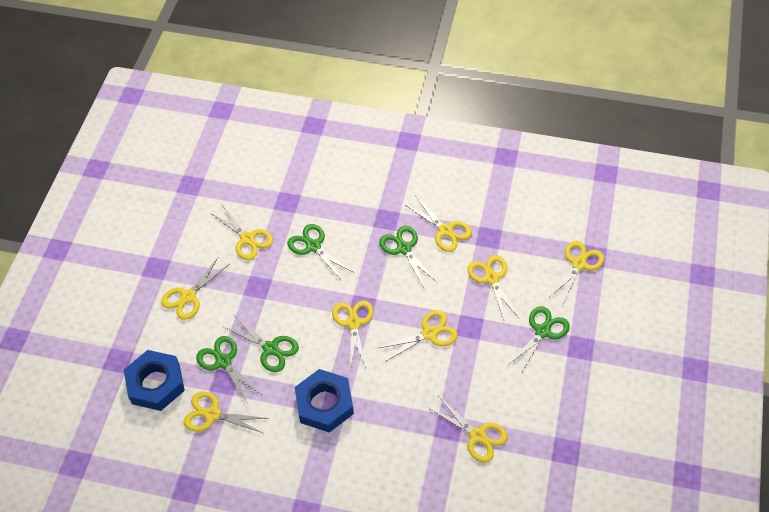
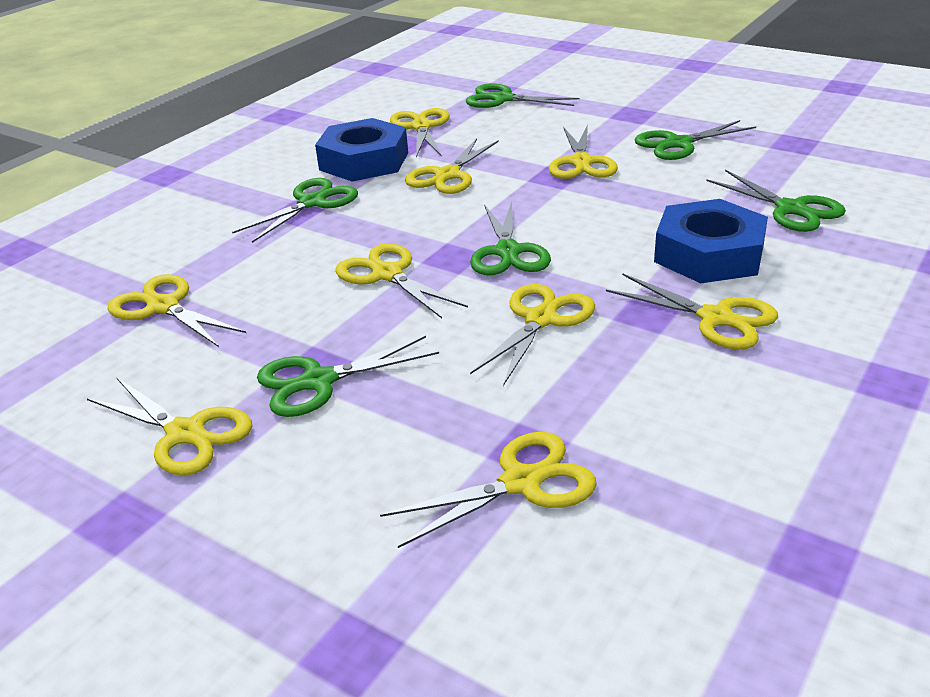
green scissors: 5 -> 6

